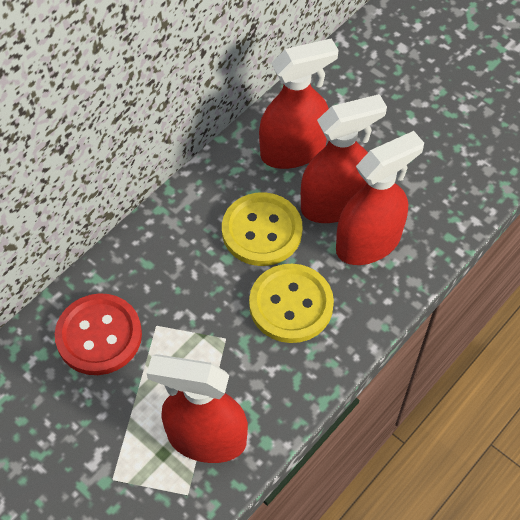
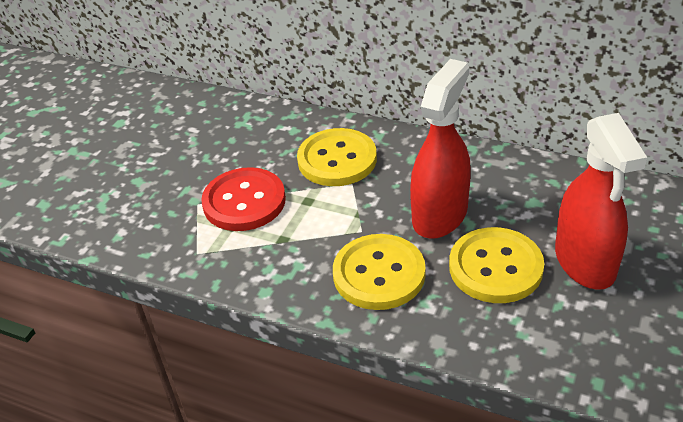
red spray bottle: 4 -> 2
yellow button: 2 -> 3

